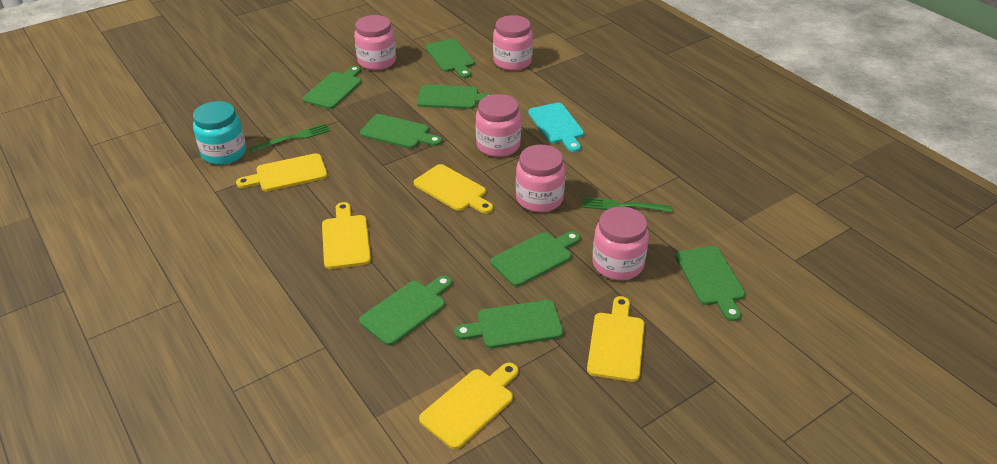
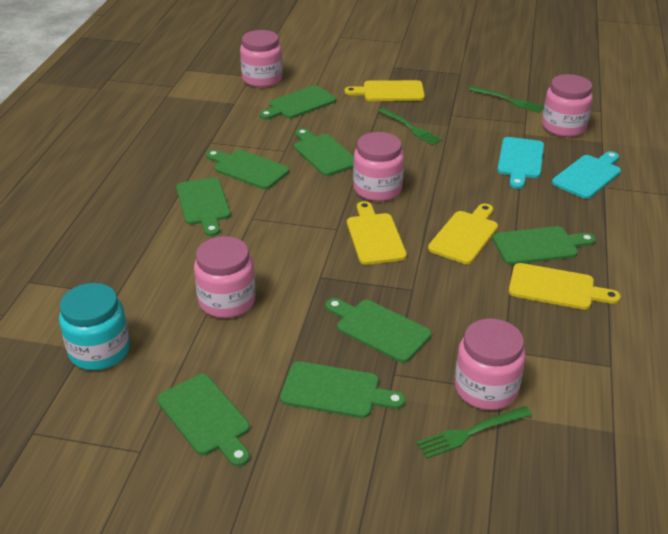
green fork: 2 -> 3
turquoise cutting board: 1 -> 2
yellow cutting board: 5 -> 4

